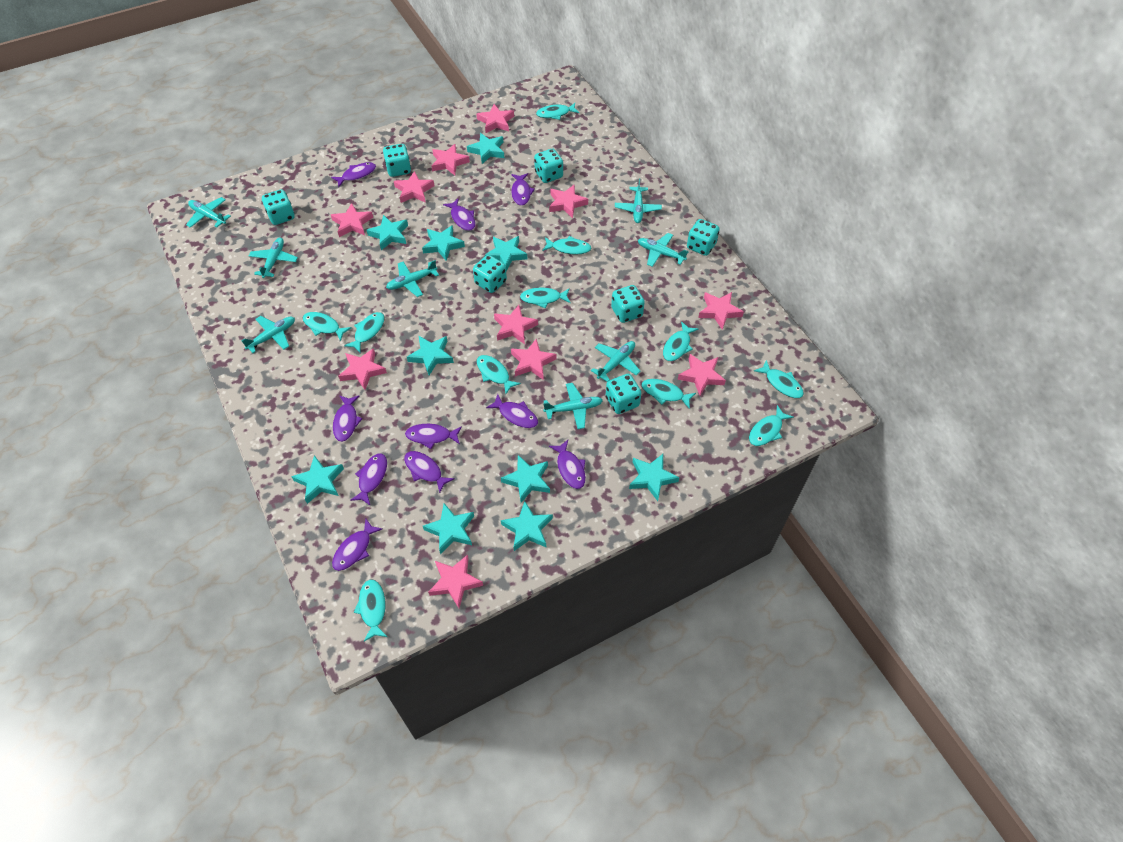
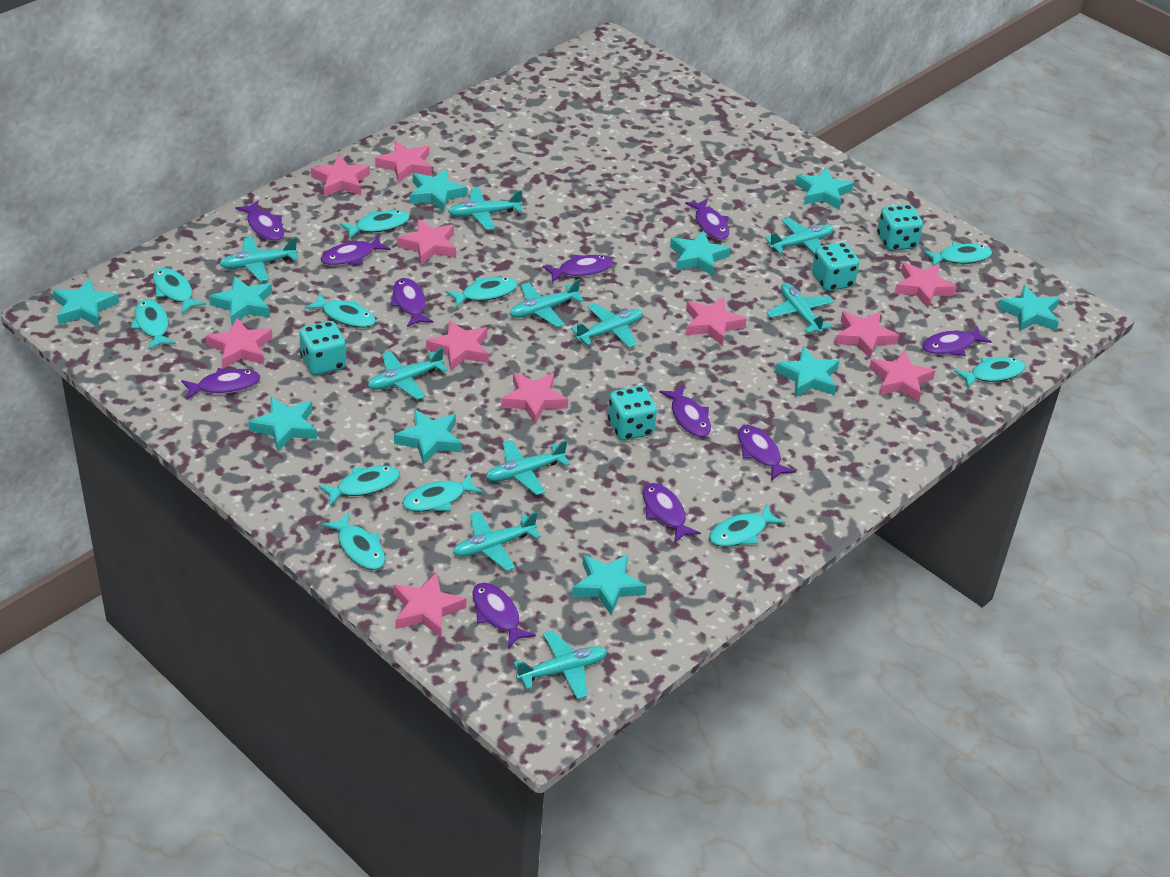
purple fish: 10 -> 11
turquoise dice: 7 -> 4
turquoise plane: 8 -> 10

